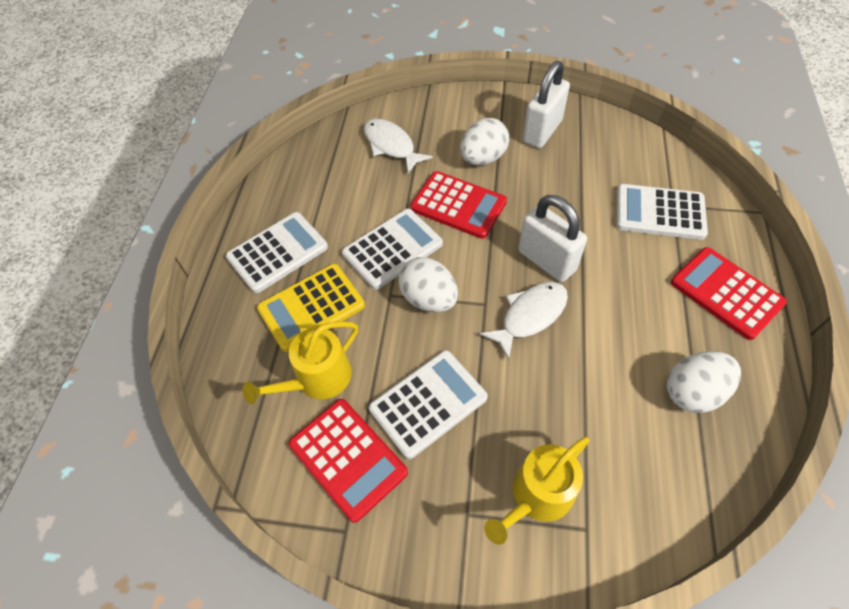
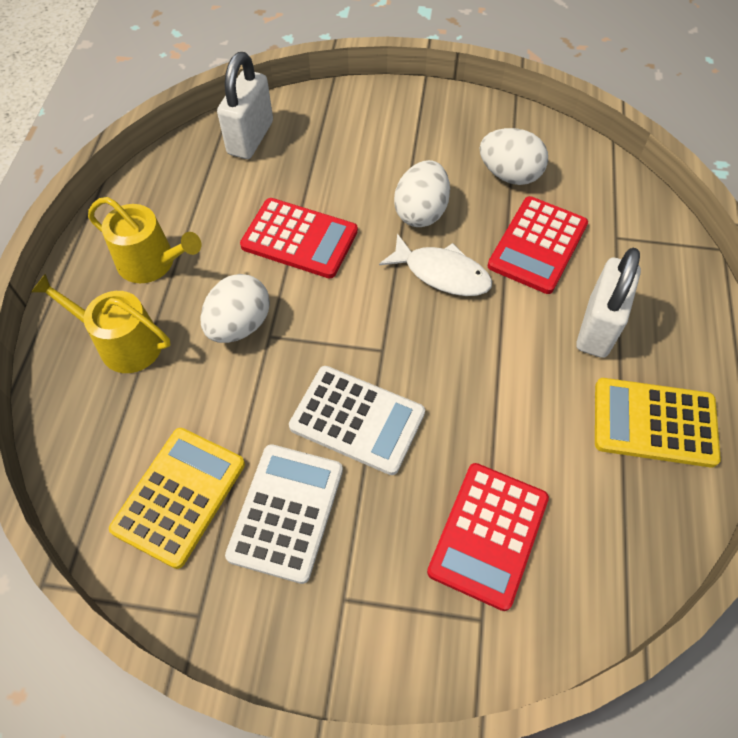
white calculator: 4 -> 2
white fish: 2 -> 1
yellow calculator: 1 -> 2

